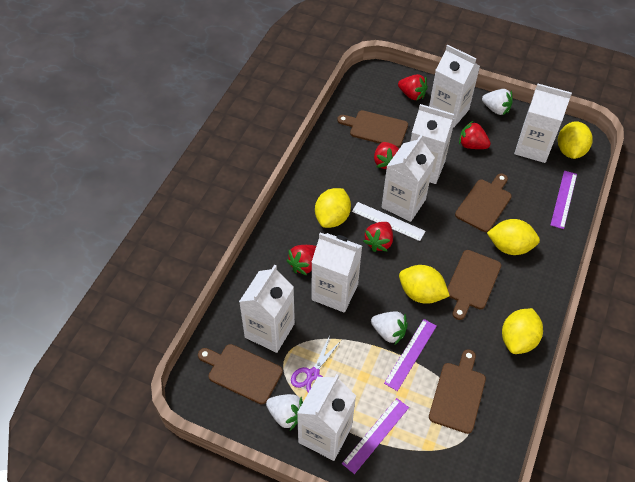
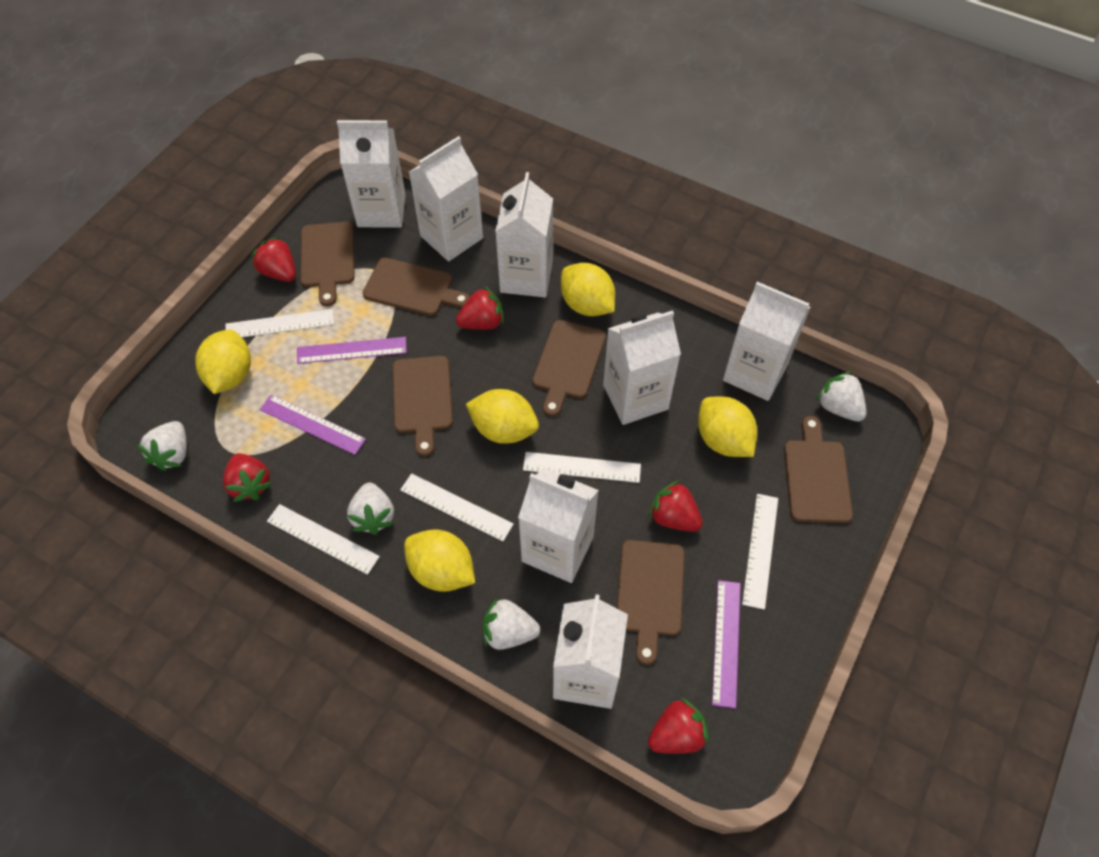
brown cutting board: 5 -> 6
purple scissors: 1 -> 0
white ruler: 1 -> 5
white strawberry: 3 -> 4

